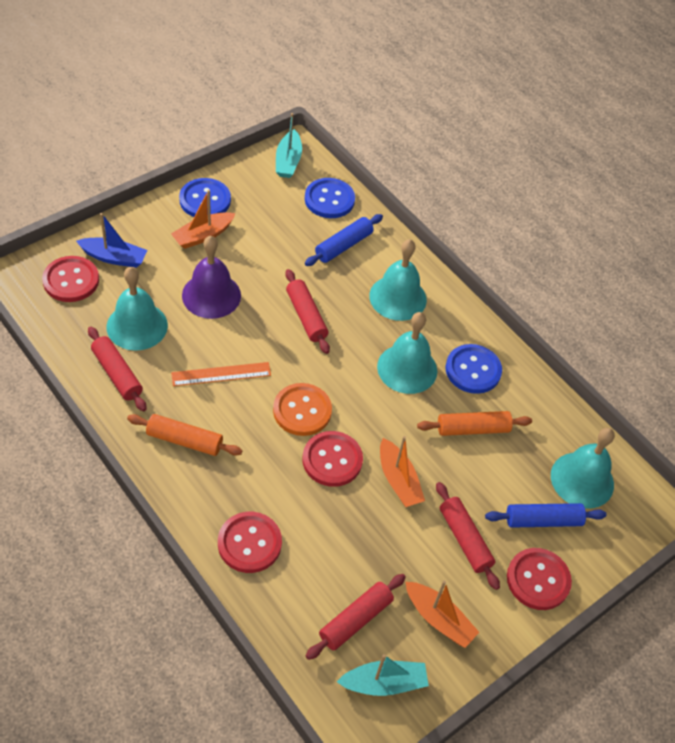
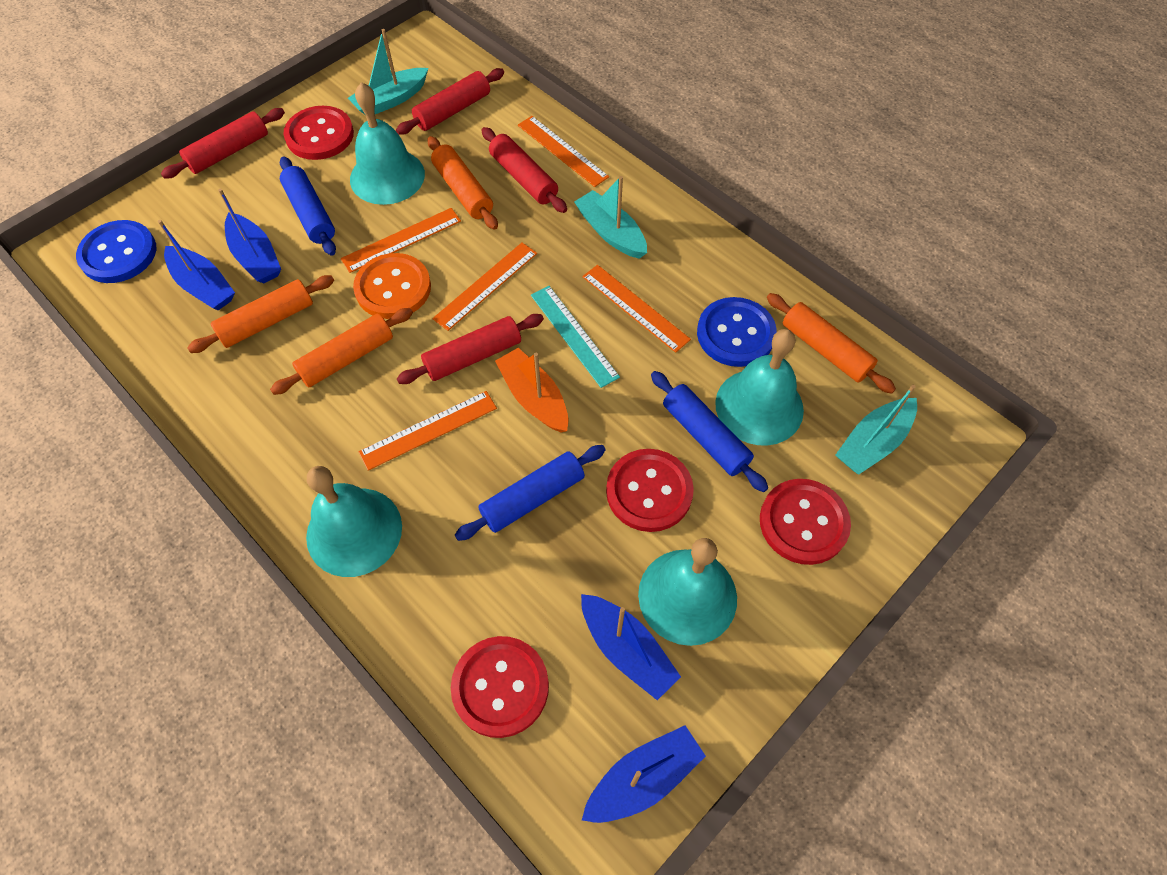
blue boat: 1 -> 4
blue button: 3 -> 2
blue rolling pin: 2 -> 3
orange boat: 3 -> 1
orange rolling pin: 2 -> 4
orange ruler: 1 -> 5
purple bell: 1 -> 0
turquoise boat: 2 -> 3
turquoise ruler: 0 -> 1

